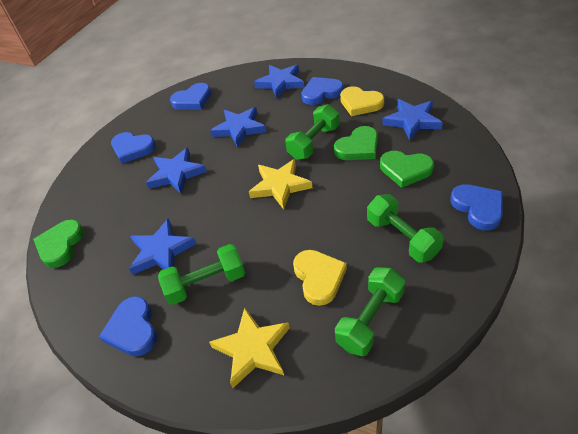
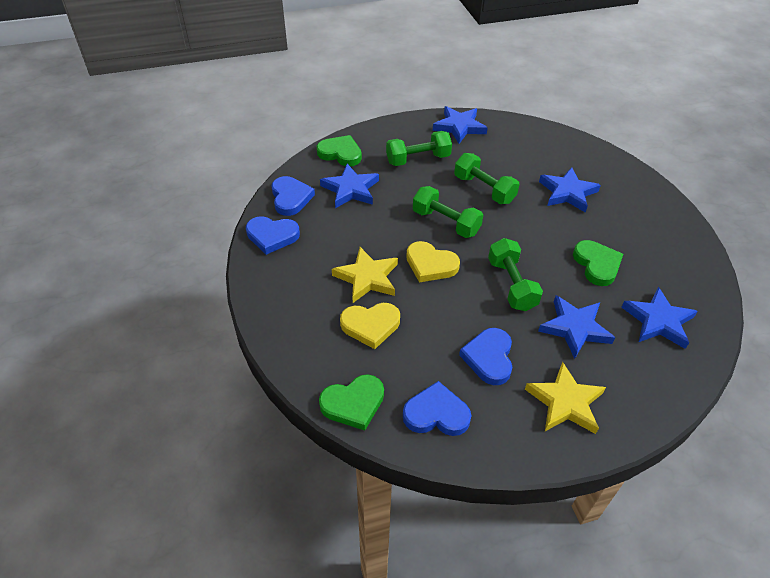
blue heart: 5 -> 4

